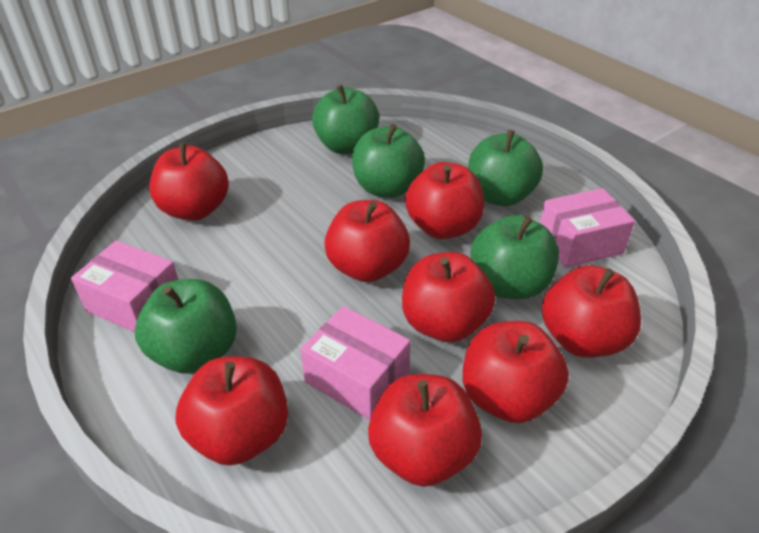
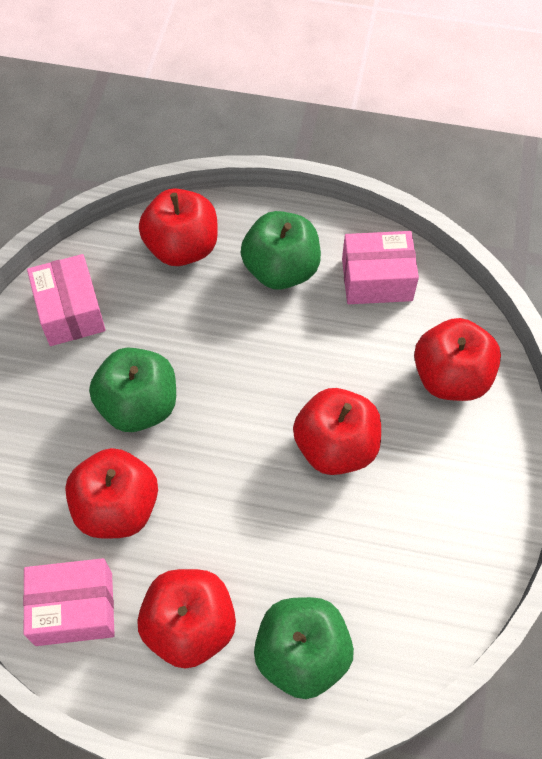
green apple: 5 -> 3
red apple: 8 -> 5

